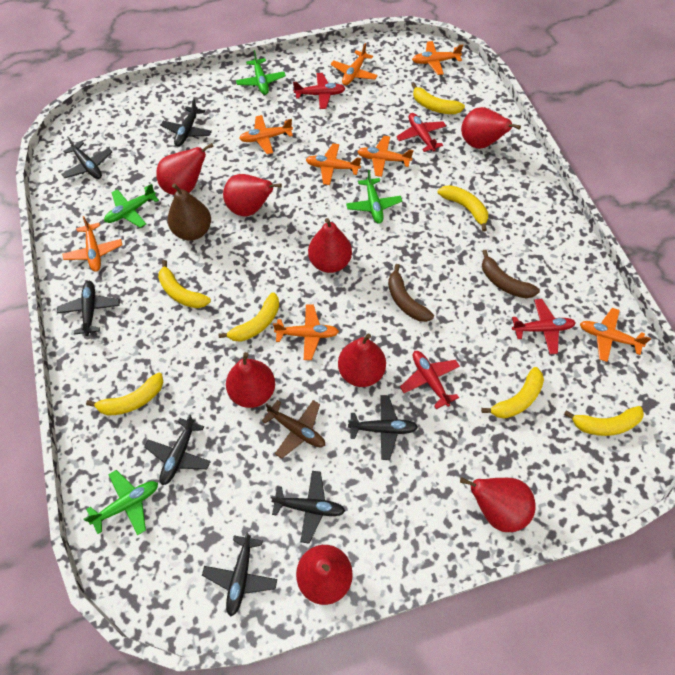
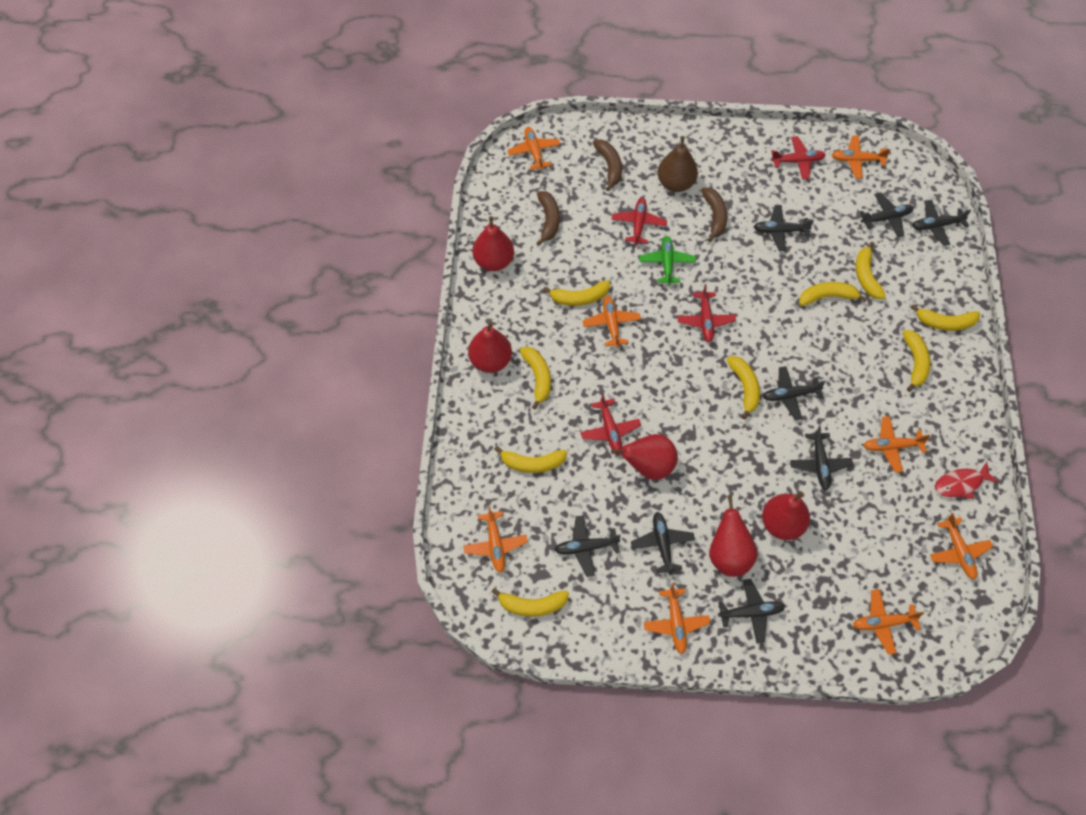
black plane: 7 -> 8
brown banana: 2 -> 3
brown plane: 1 -> 0
green plane: 4 -> 1
red fish: 0 -> 1
red pear: 8 -> 5
yellow banana: 7 -> 9

